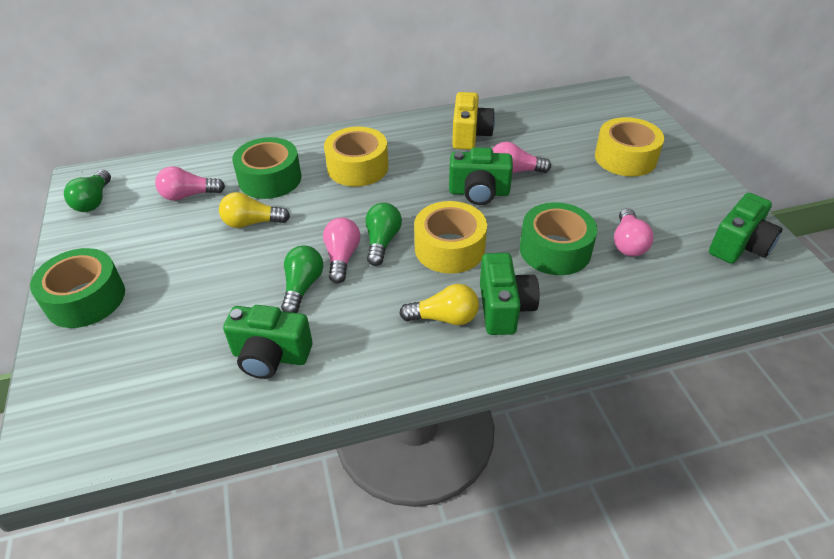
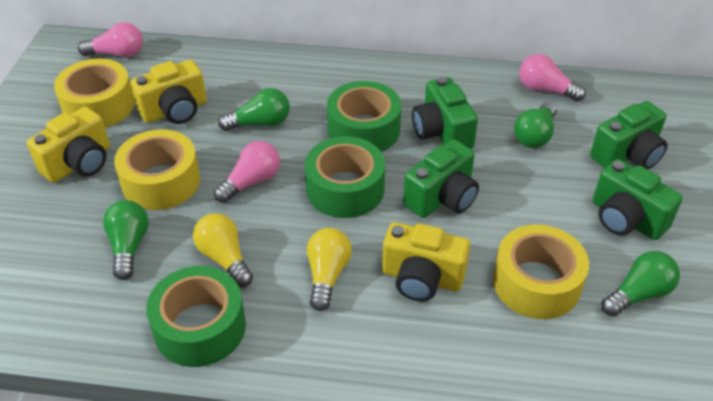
green light bulb: 3 -> 4
pink light bulb: 4 -> 3
yellow camera: 1 -> 3

